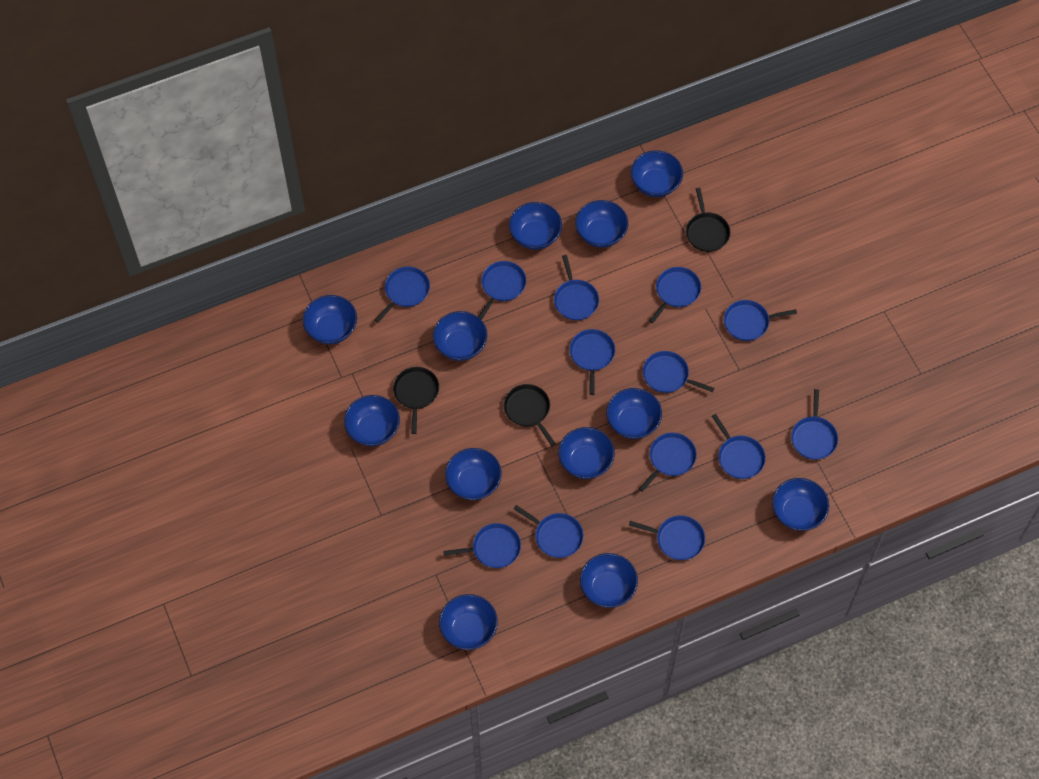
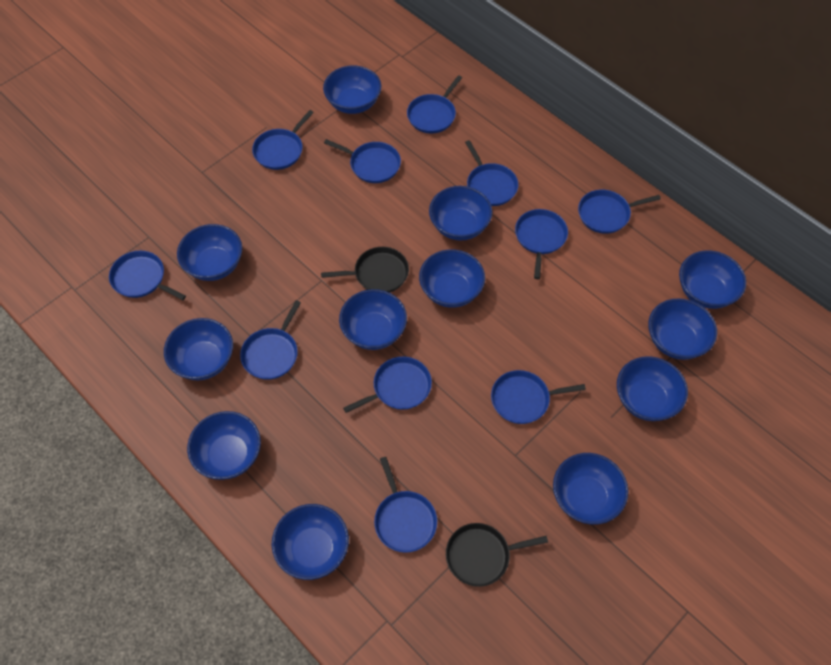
black pan: 3 -> 2
blue pan: 13 -> 11

